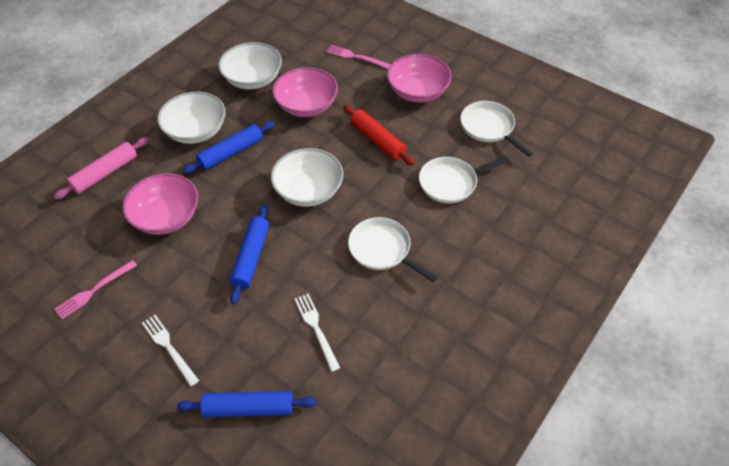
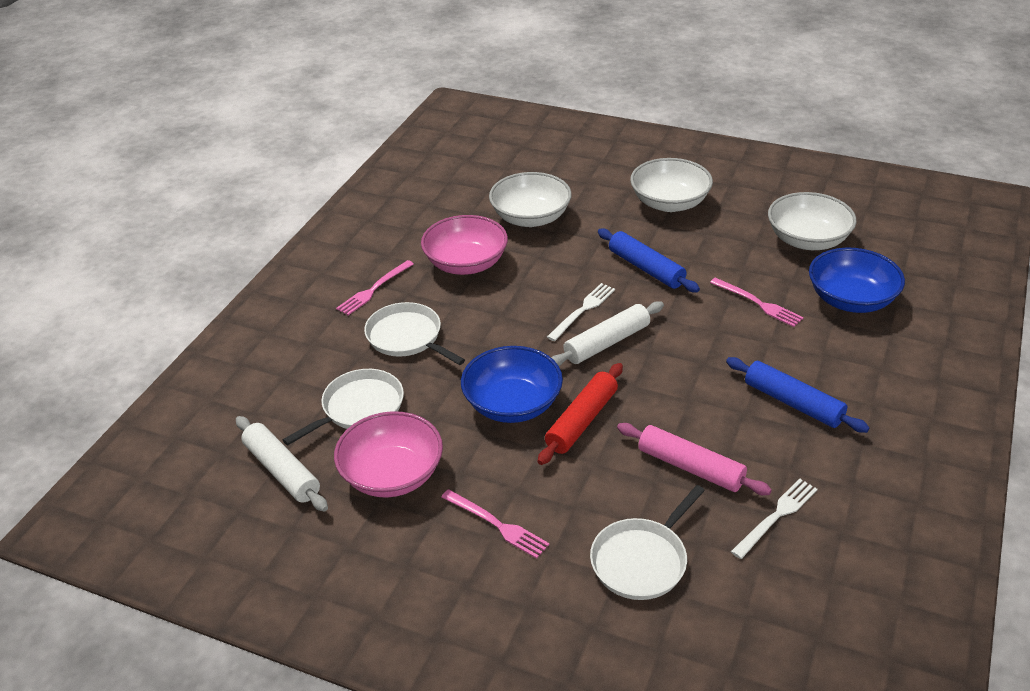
blue bowl: 0 -> 2
blue rolling pin: 3 -> 2
pink bowl: 3 -> 2
pink fork: 2 -> 3
white rolling pin: 0 -> 2

